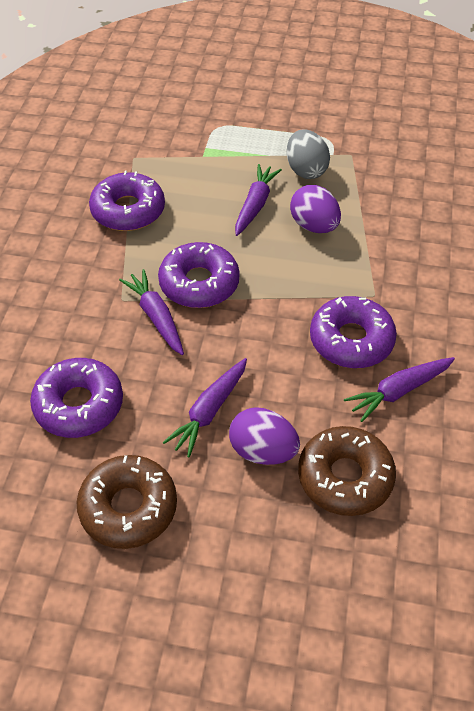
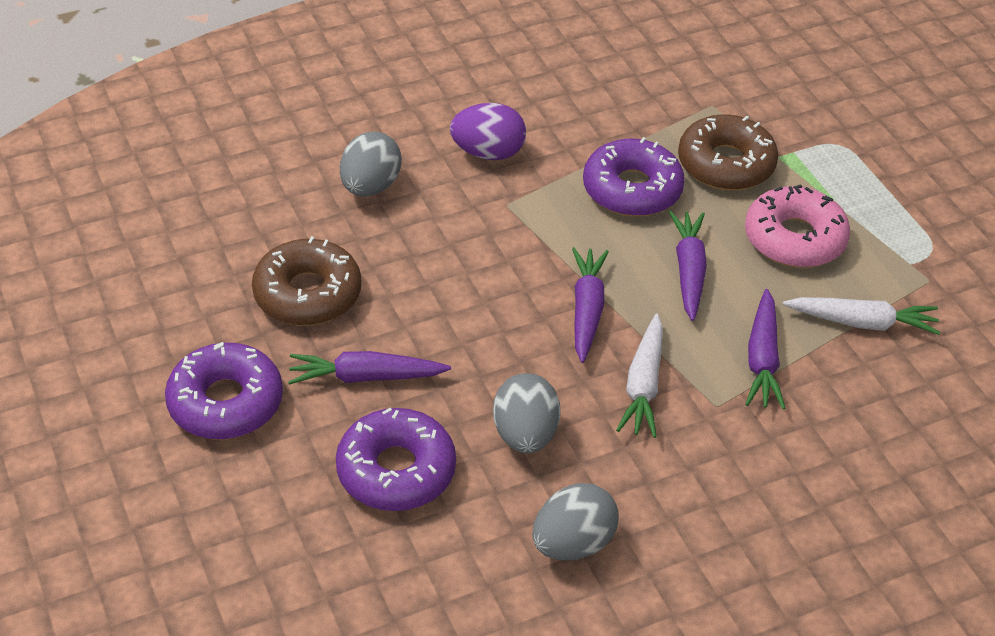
grey egg: 1 -> 3
pink donut: 0 -> 1
purple donut: 4 -> 3
purple egg: 2 -> 1
white carrot: 0 -> 2

